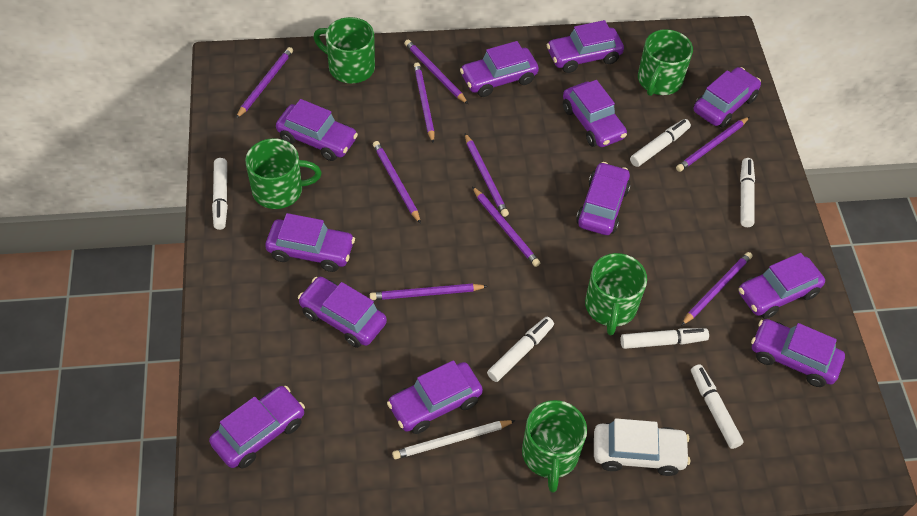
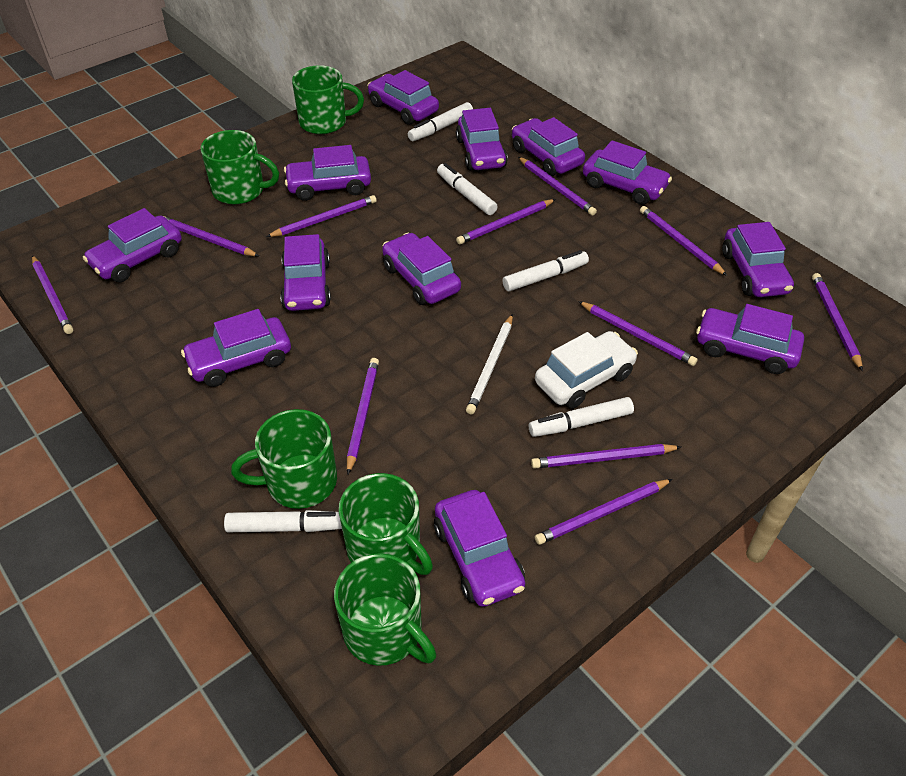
purple pencil: 9 -> 11
white marker: 6 -> 5

